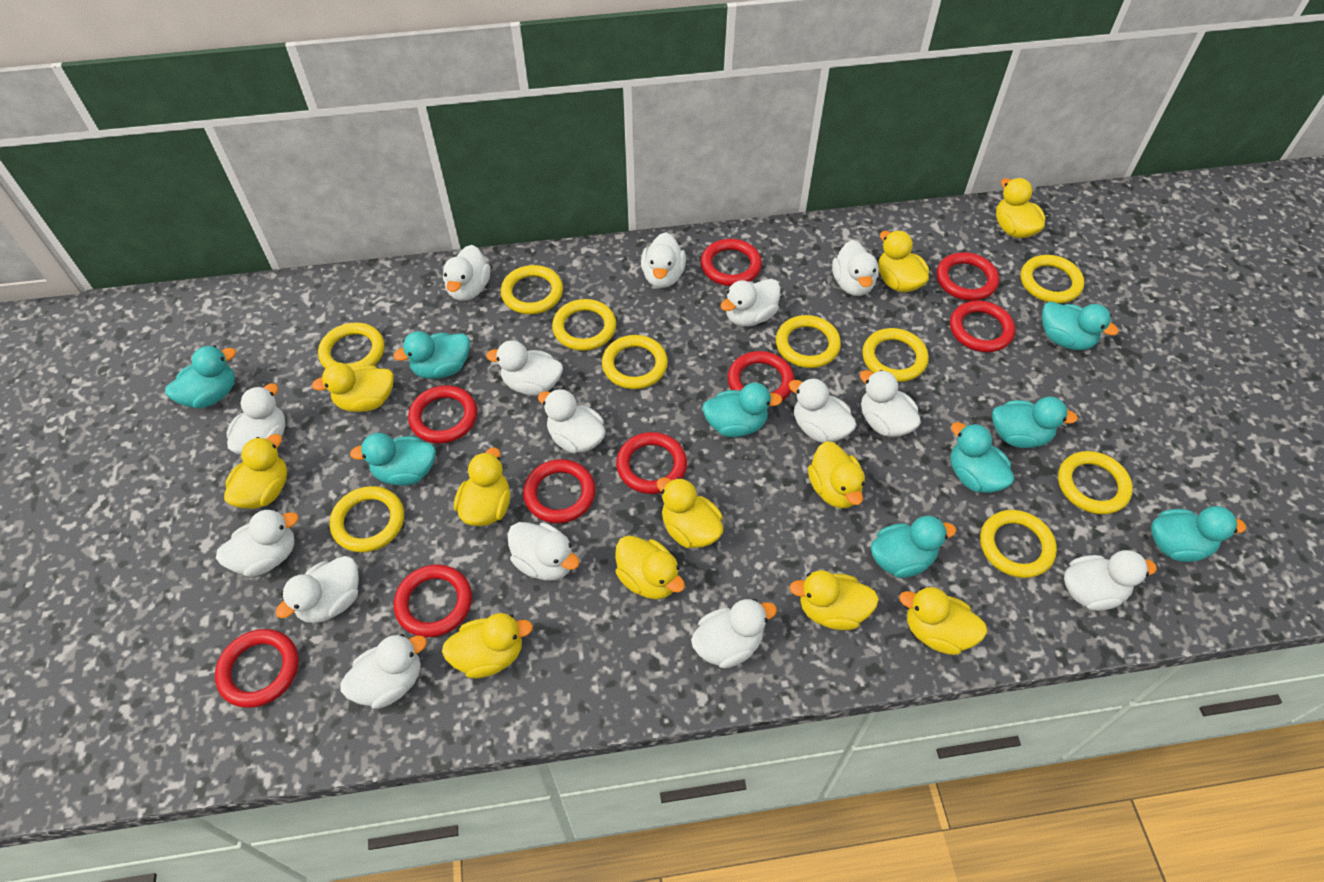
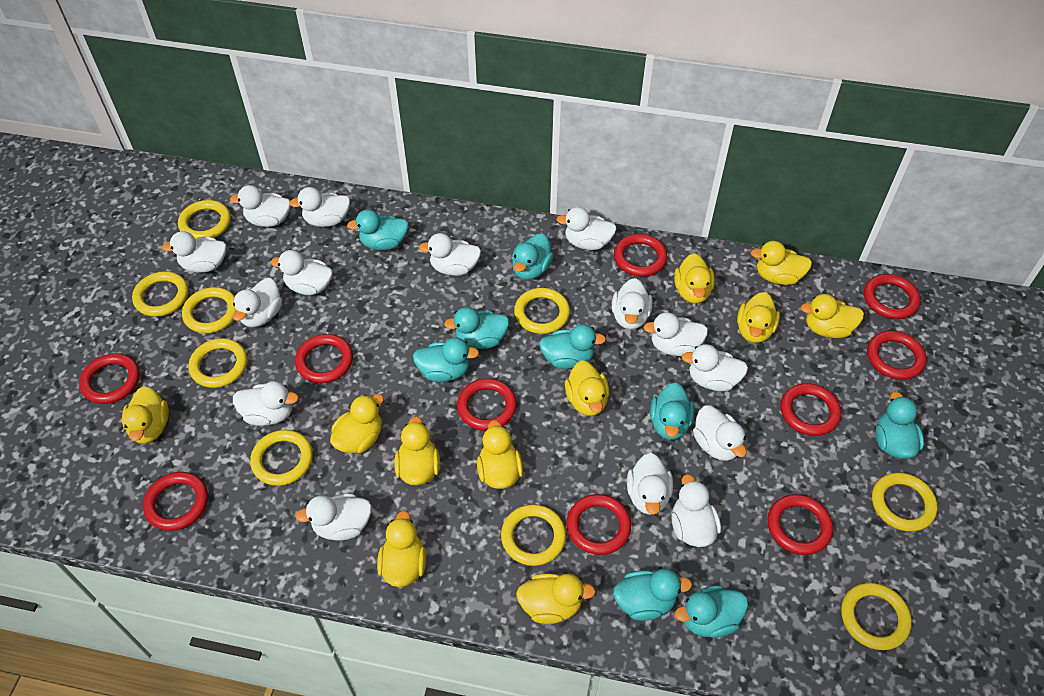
red ring: 9 -> 10
yellow ring: 10 -> 9

